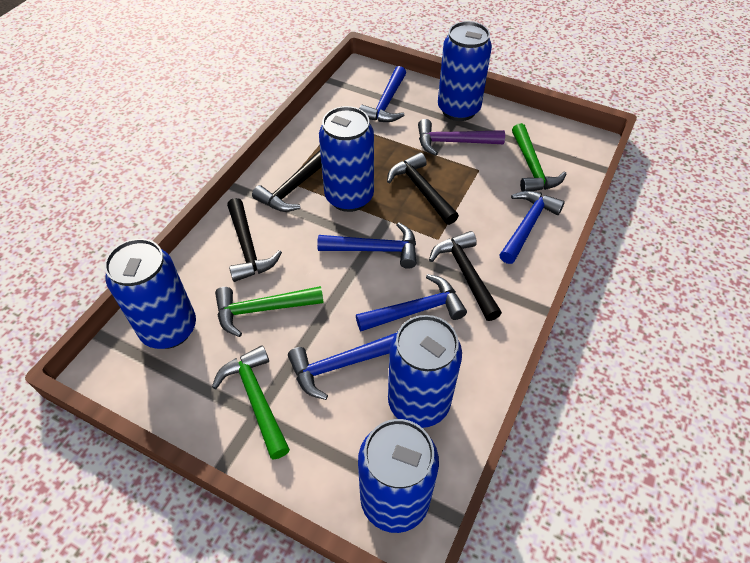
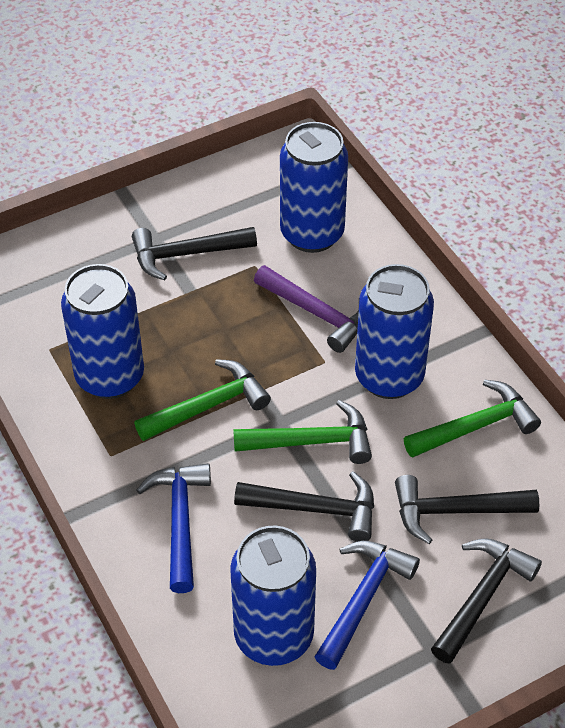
blue can: 5 -> 4
blue hammer: 5 -> 2

